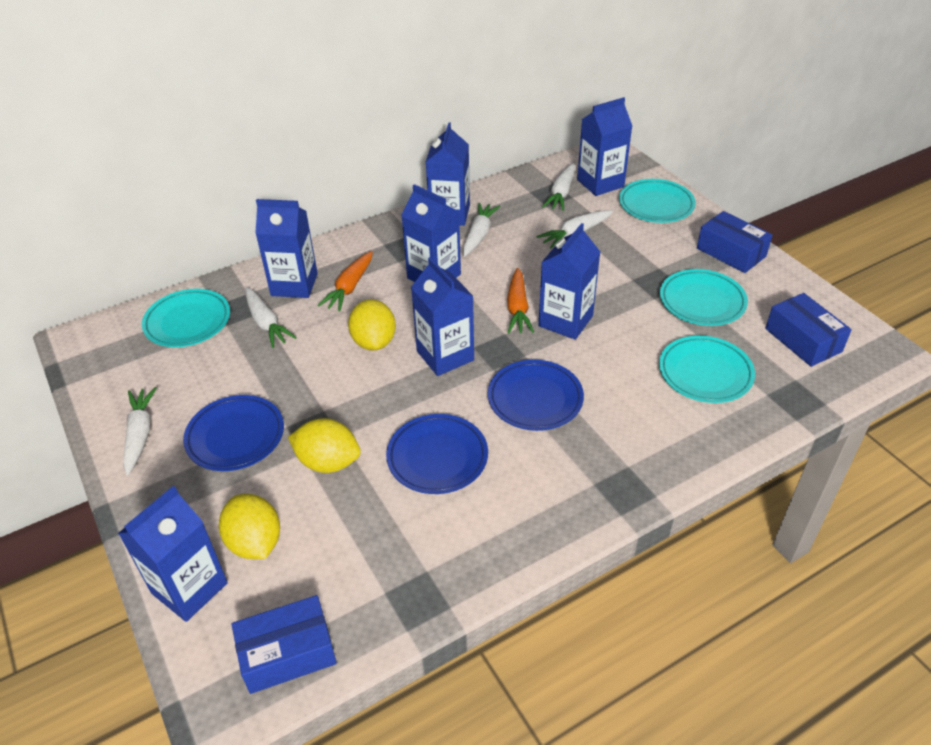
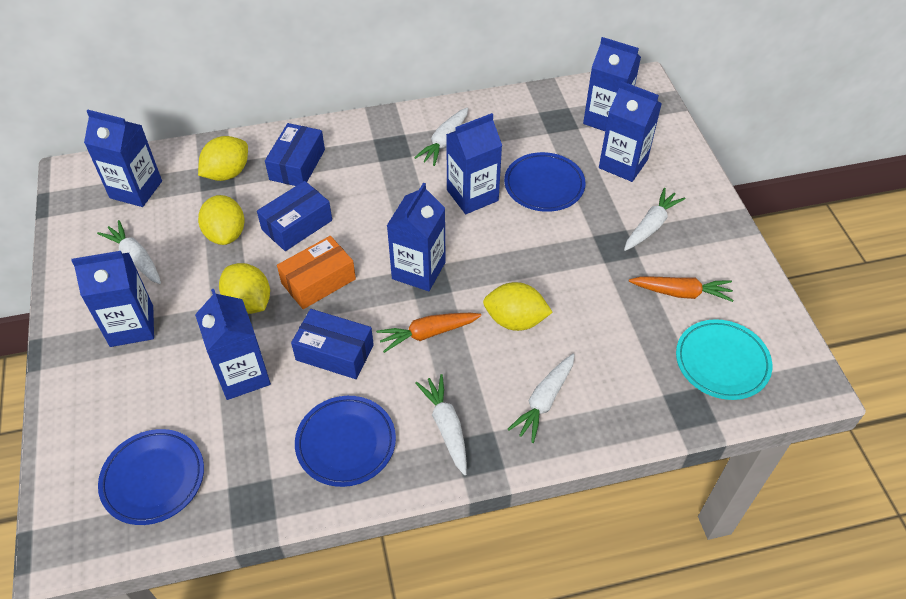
orange box: 0 -> 1
turquoise plate: 4 -> 1
yellow lemon: 3 -> 4

